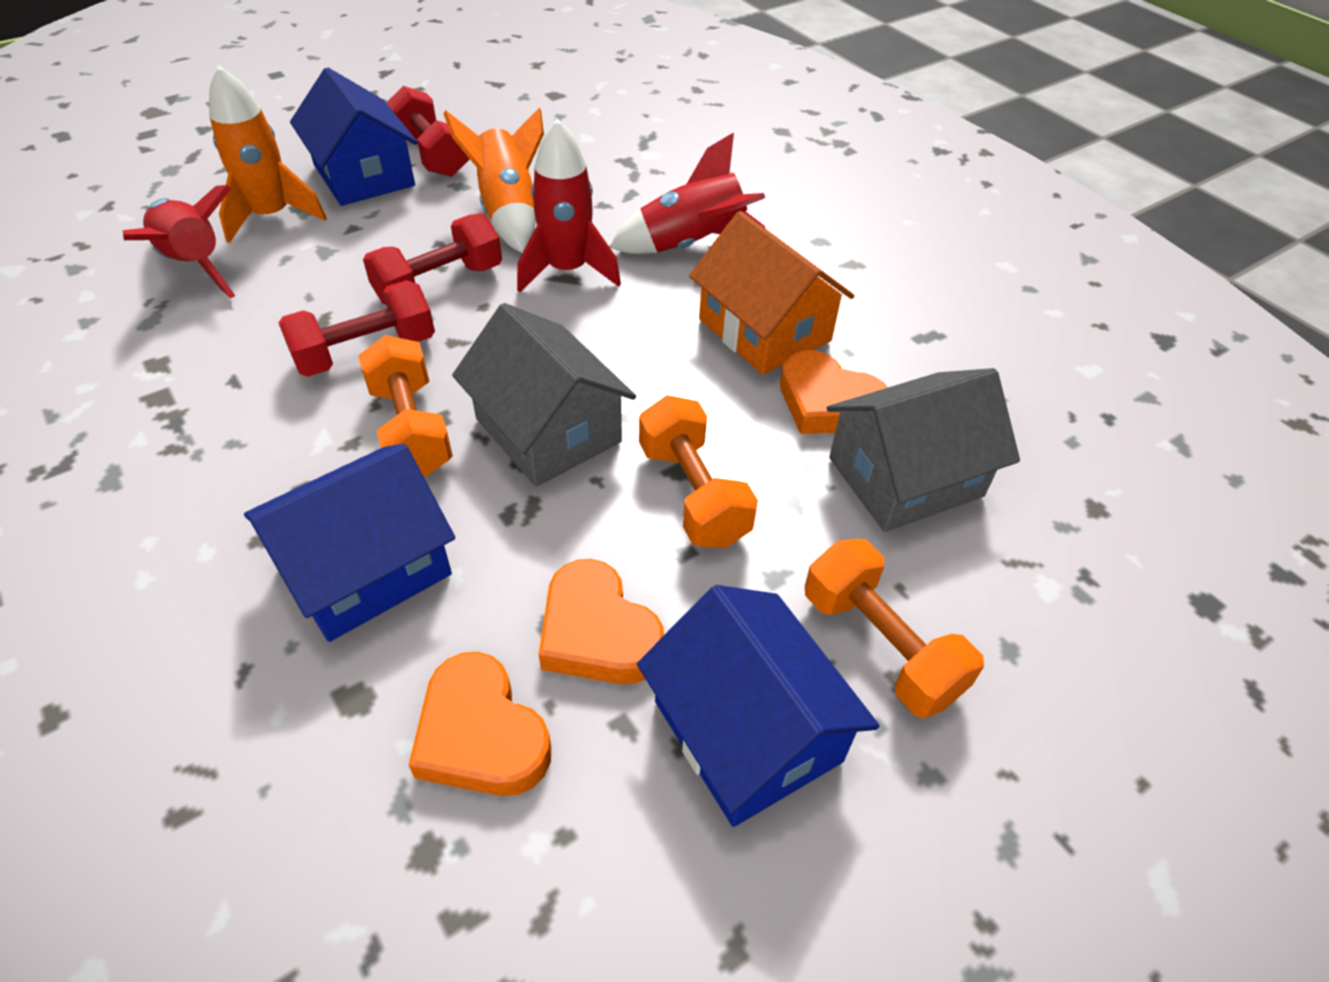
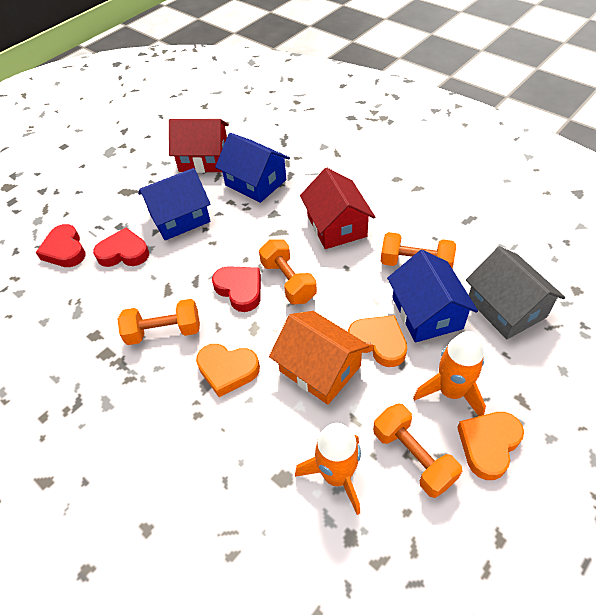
grey house: 2 -> 1
orange dumbbell: 3 -> 4
red dumbbell: 3 -> 0
red heart: 0 -> 3
red house: 0 -> 2
red rocket: 3 -> 0

